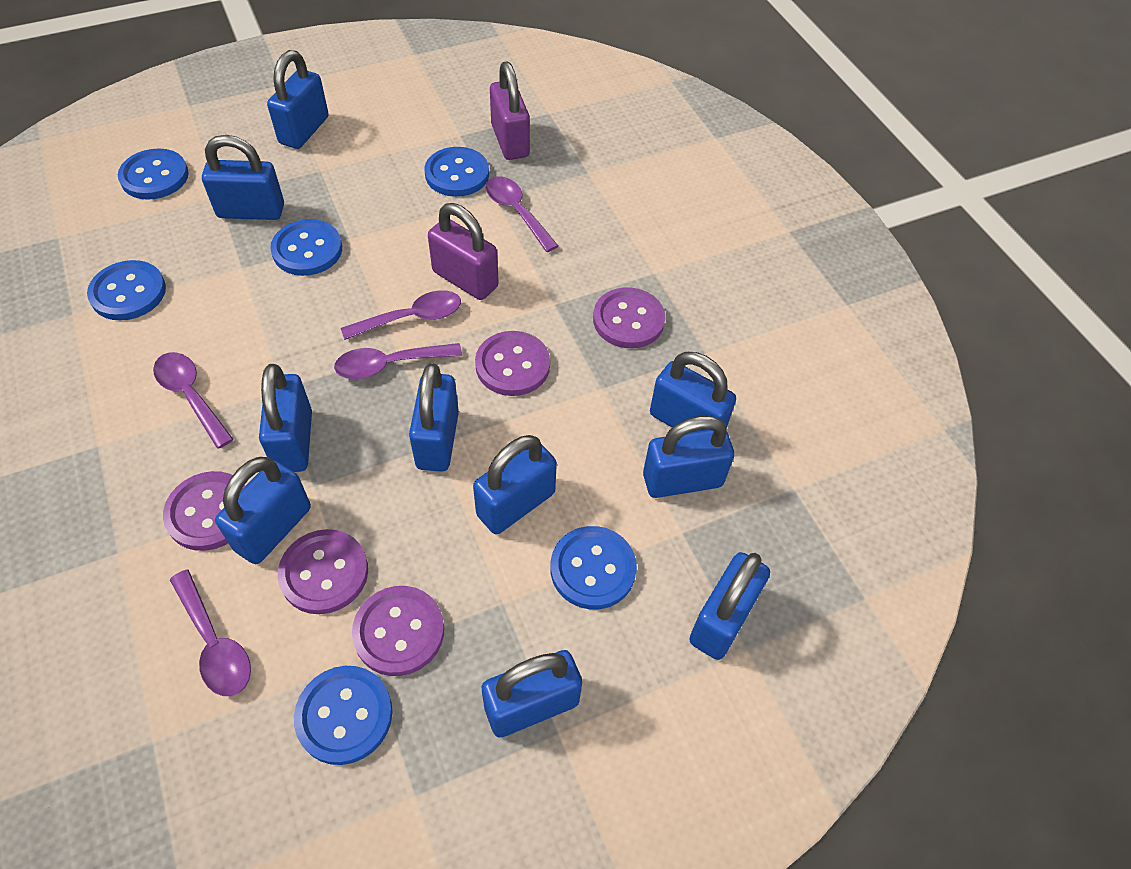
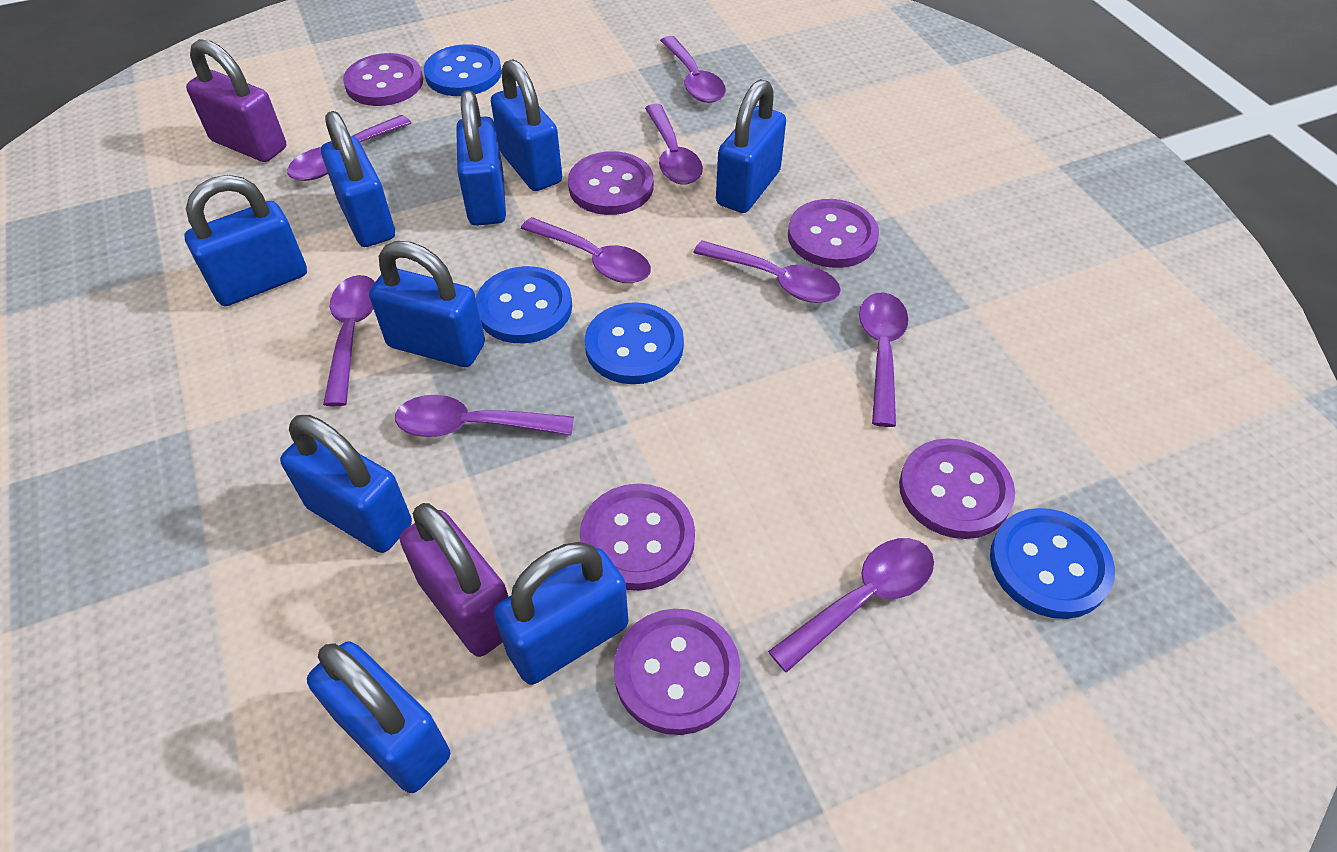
blue button: 6 -> 4
blue padlock: 10 -> 9
purple button: 5 -> 6
purple spoon: 5 -> 9

